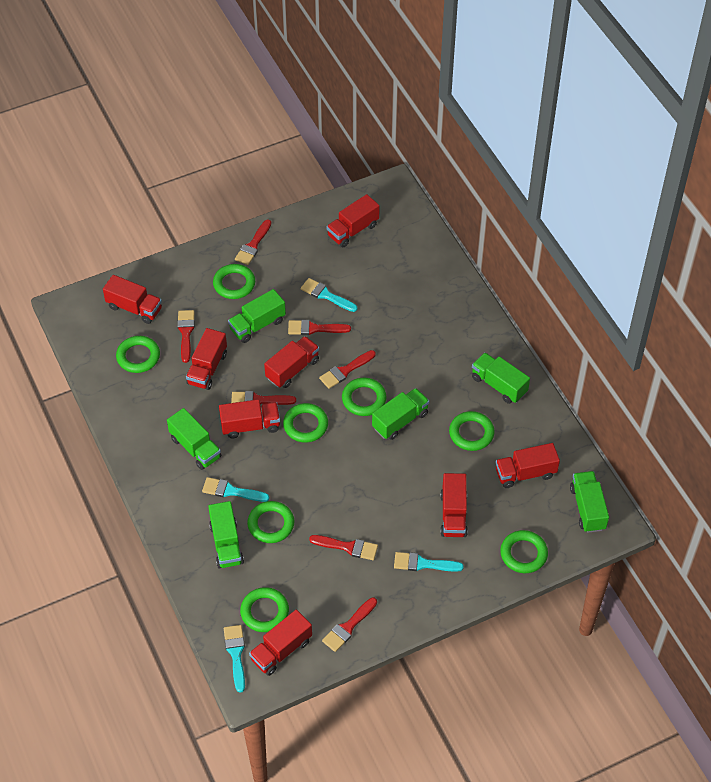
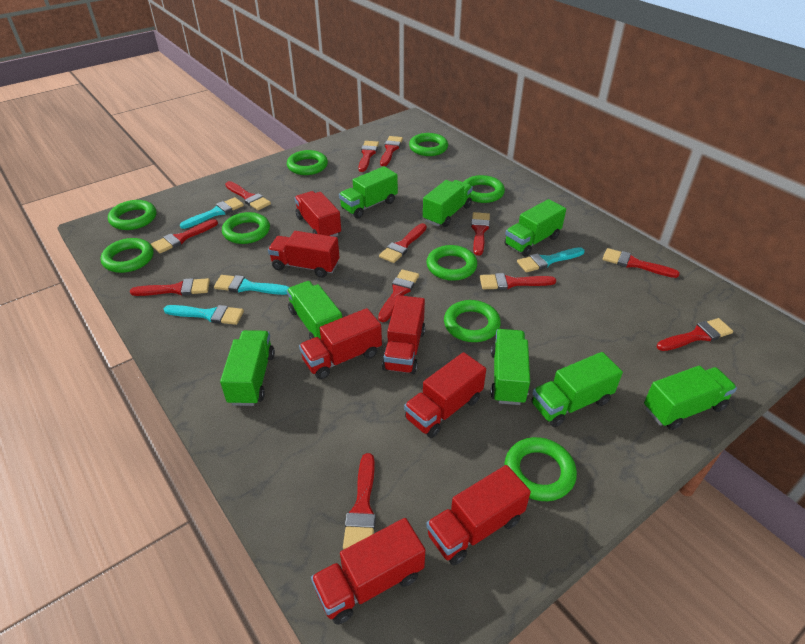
green ring: 8 -> 9
green truck: 6 -> 8
red brush: 7 -> 12
red truck: 8 -> 7

